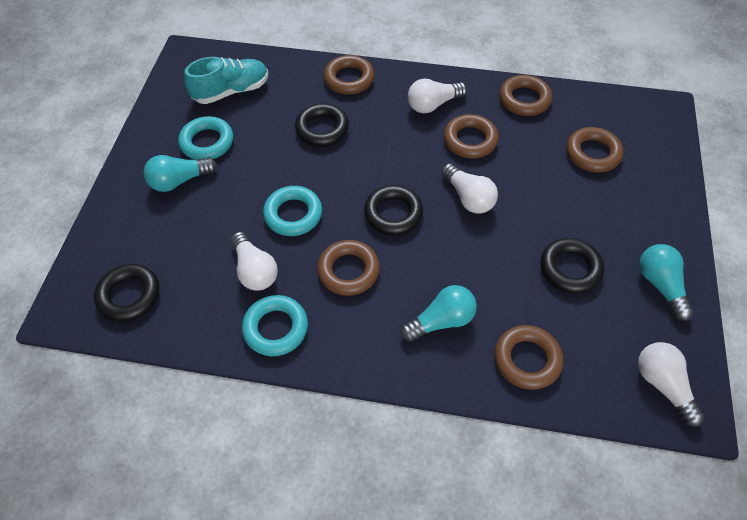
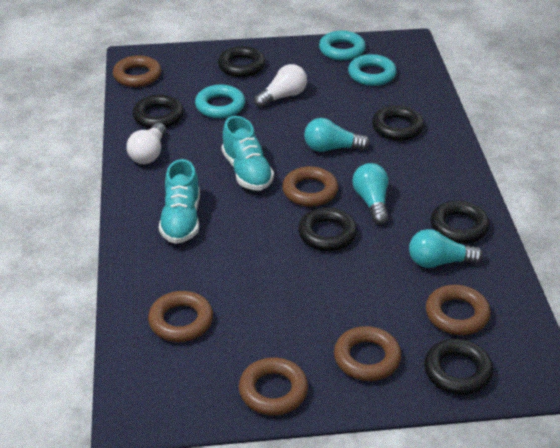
black ring: 4 -> 6
turquoise shoe: 1 -> 2
white light bulb: 4 -> 2

